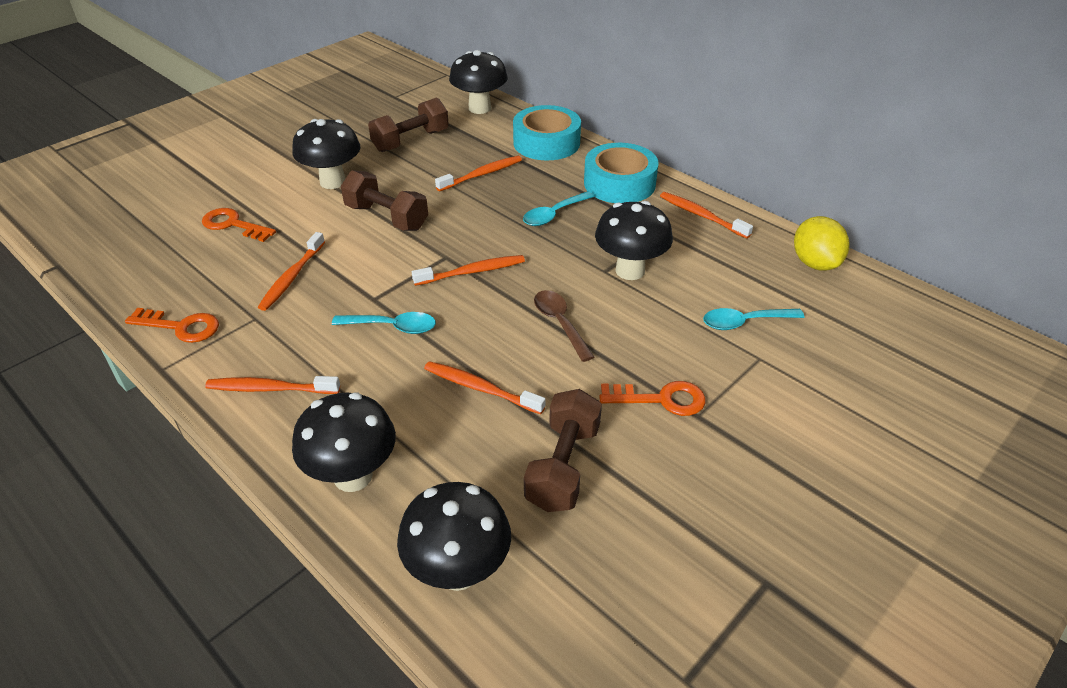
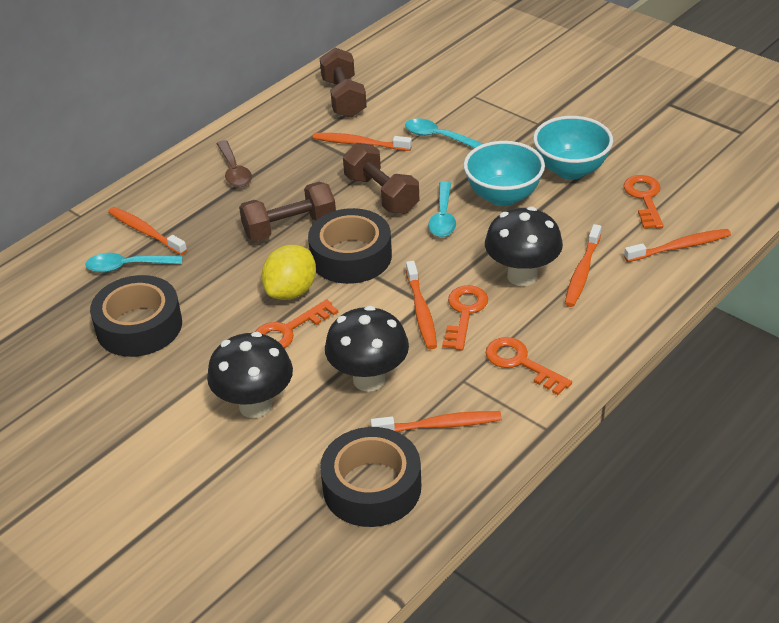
black mushroom: 5 -> 3
black tape: 0 -> 3
orange key: 3 -> 4
turquoise bowl: 0 -> 2
turquoise tape: 2 -> 0

